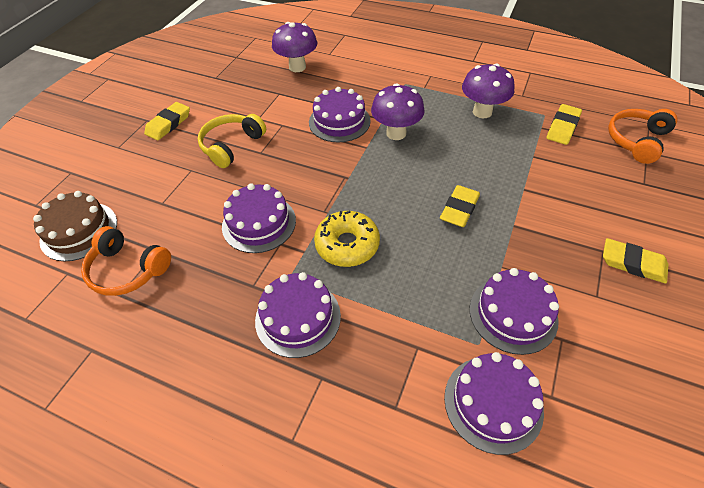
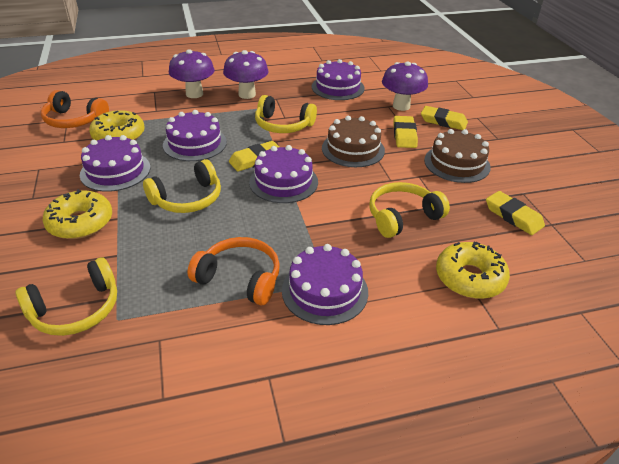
brown cake: 1 -> 2
yellow donut: 1 -> 3
yellow headphones: 1 -> 4

